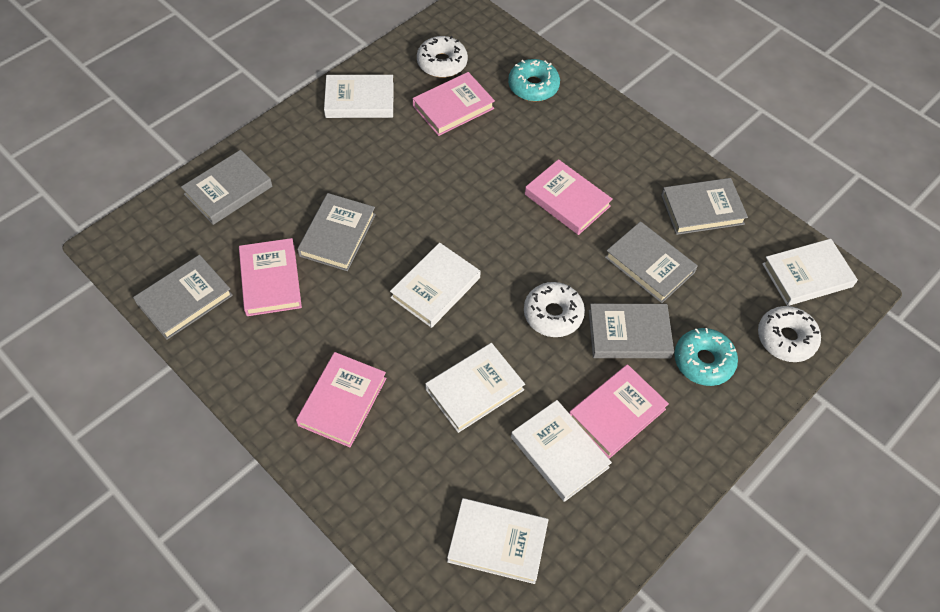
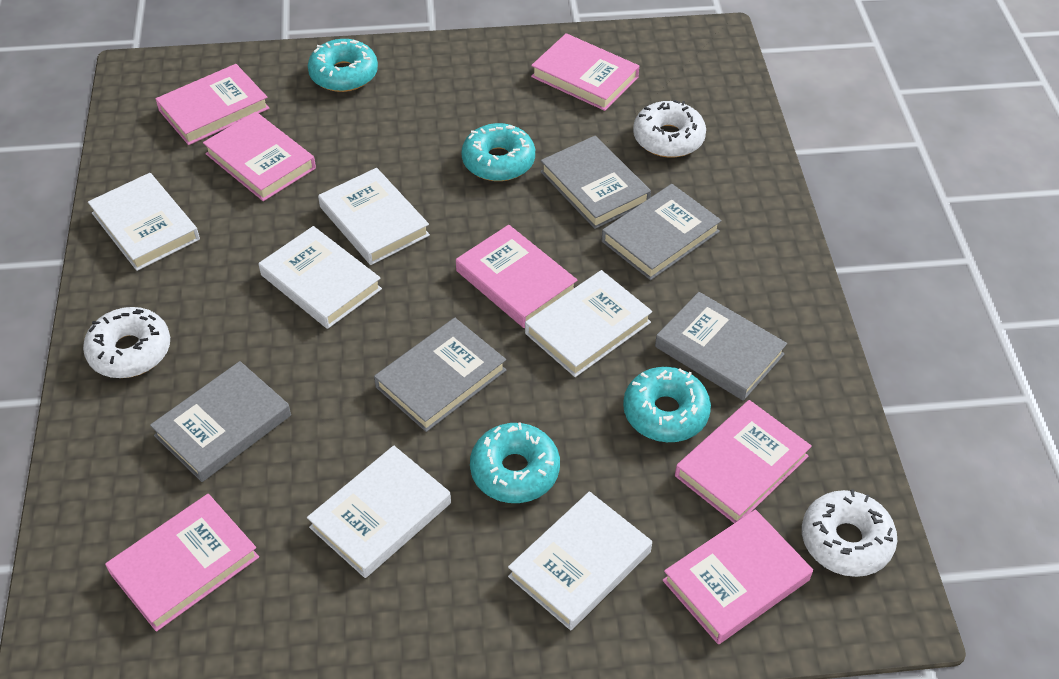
grey book: 6 -> 5
pink book: 5 -> 7
turquoise donut: 2 -> 4

